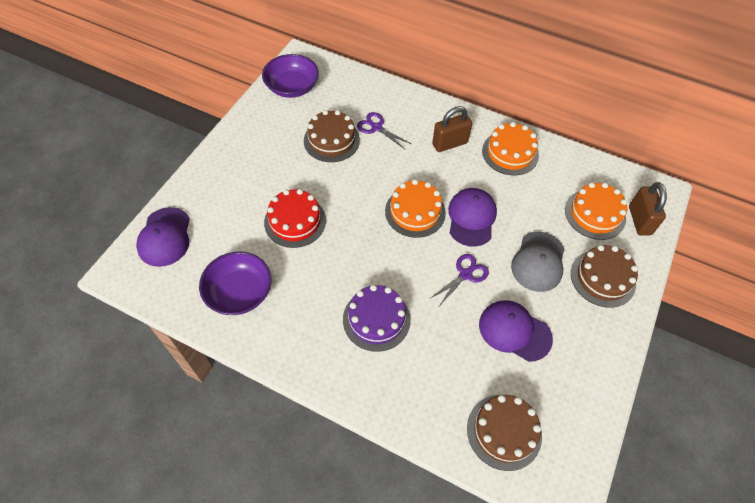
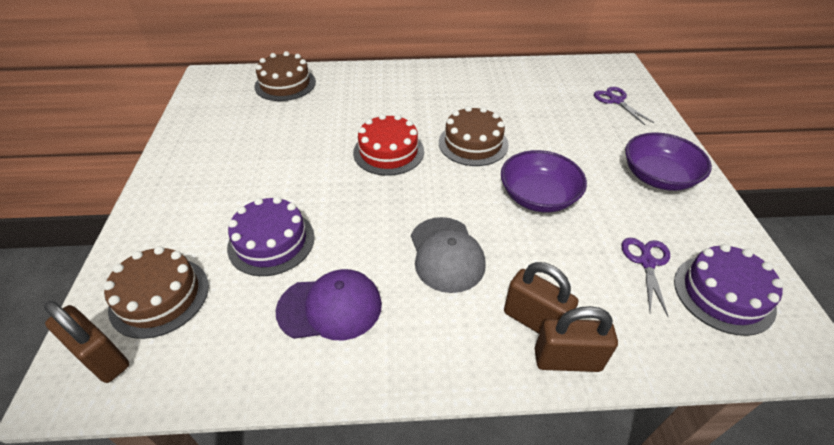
brown padlock: 2 -> 3
orange cake: 3 -> 0
purple cake: 1 -> 2
purple cap: 3 -> 1

